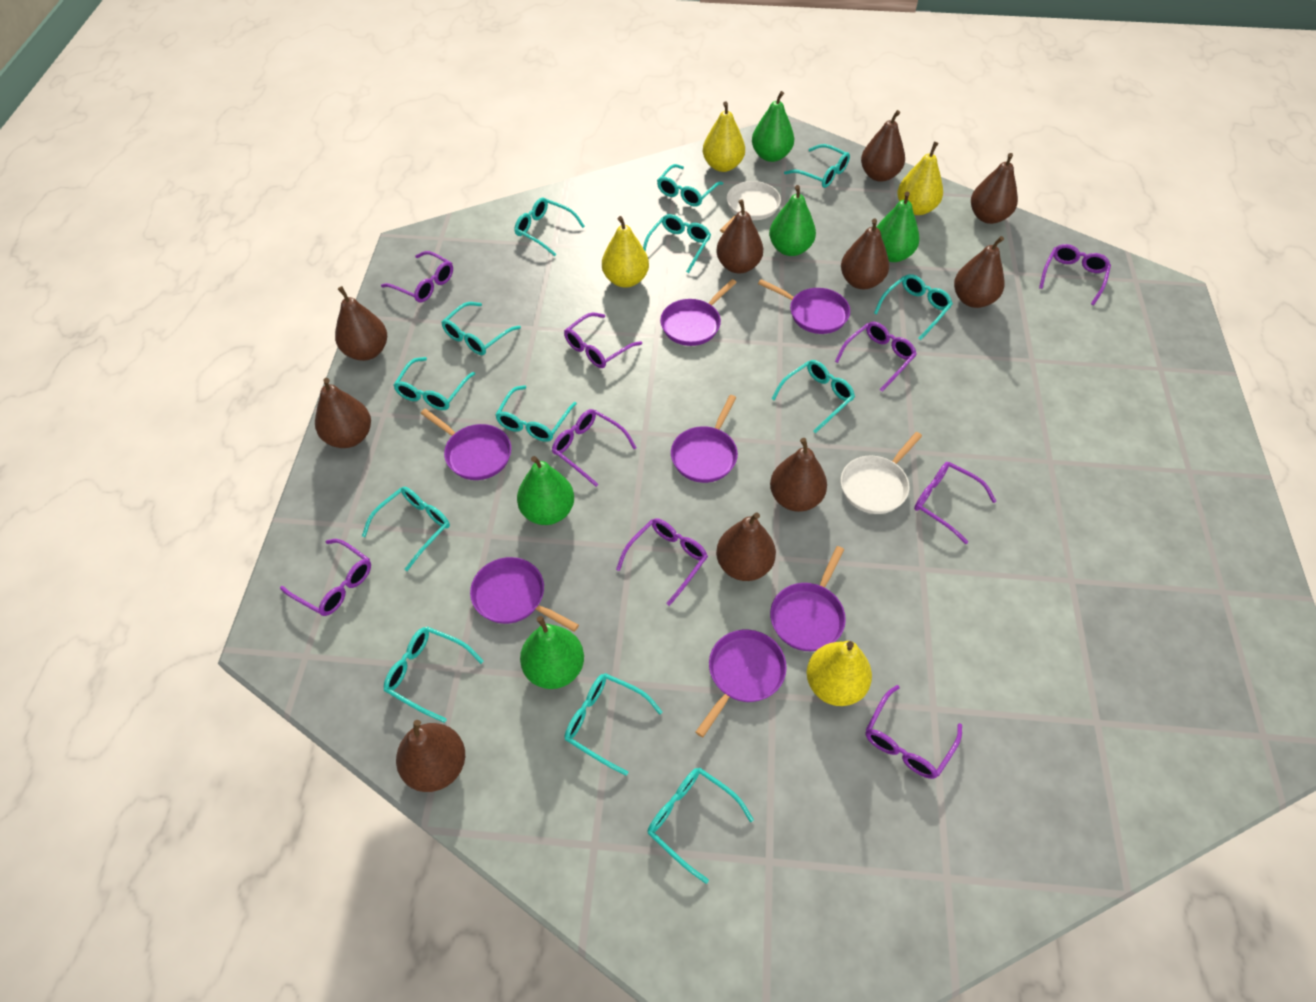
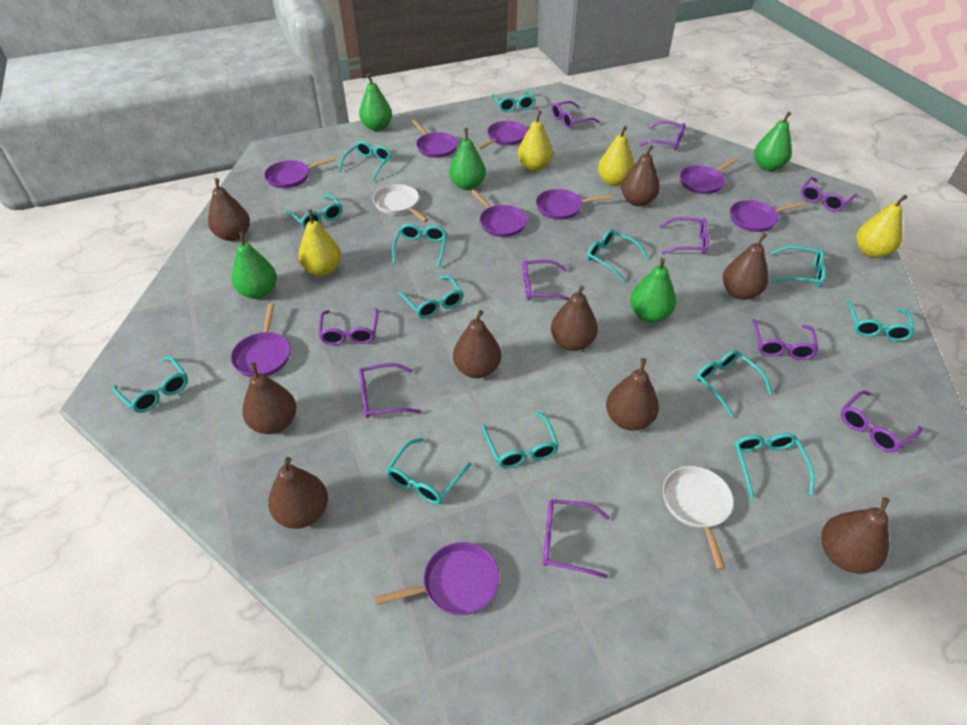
brown pear: 10 -> 9
purple glasses: 9 -> 10
purple pan: 7 -> 9

